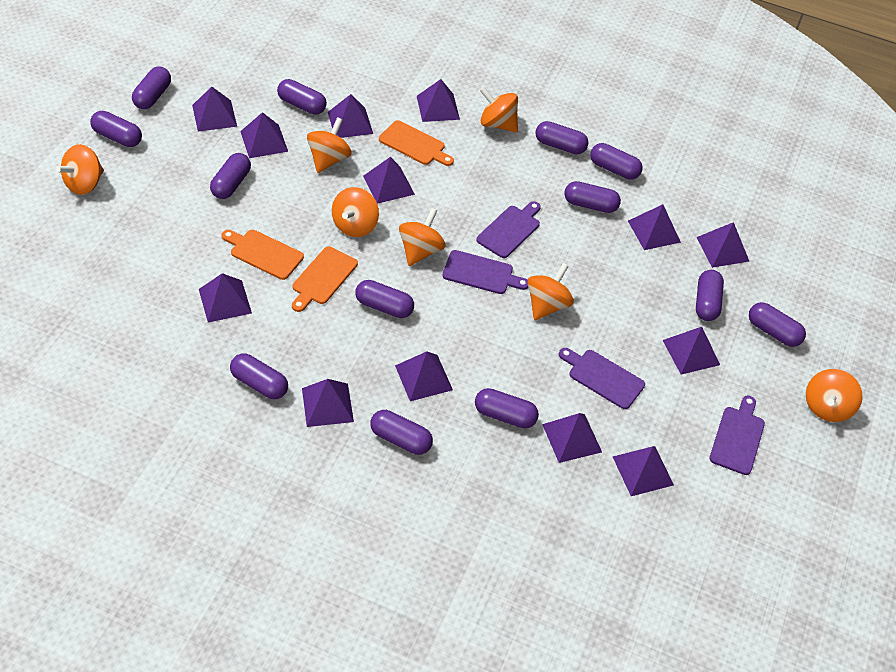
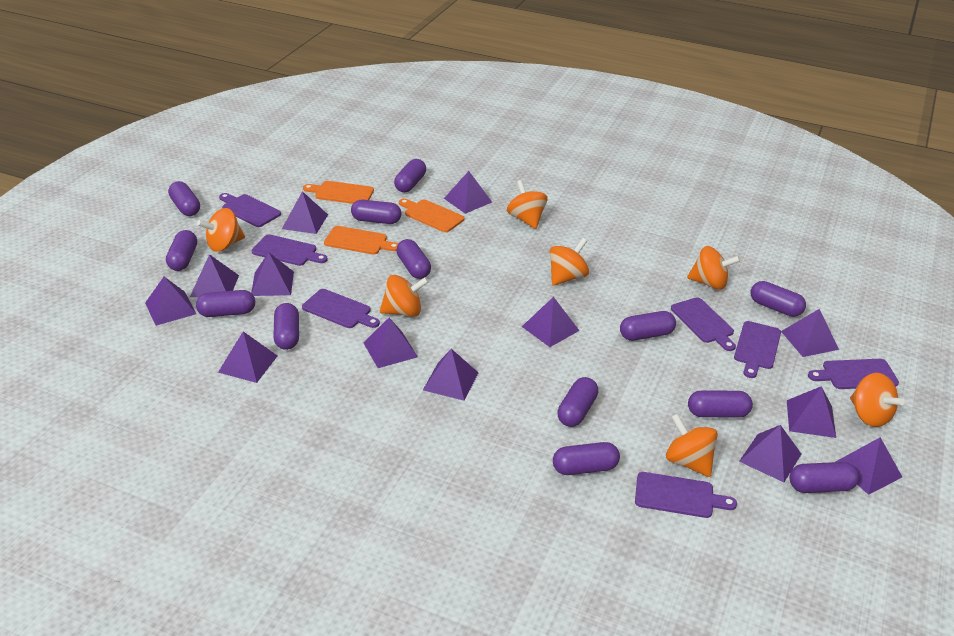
purple cutting board: 4 -> 7

